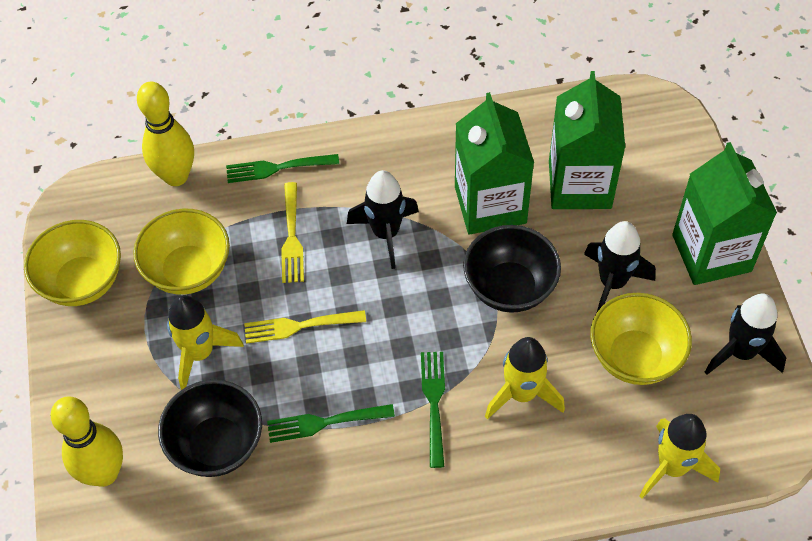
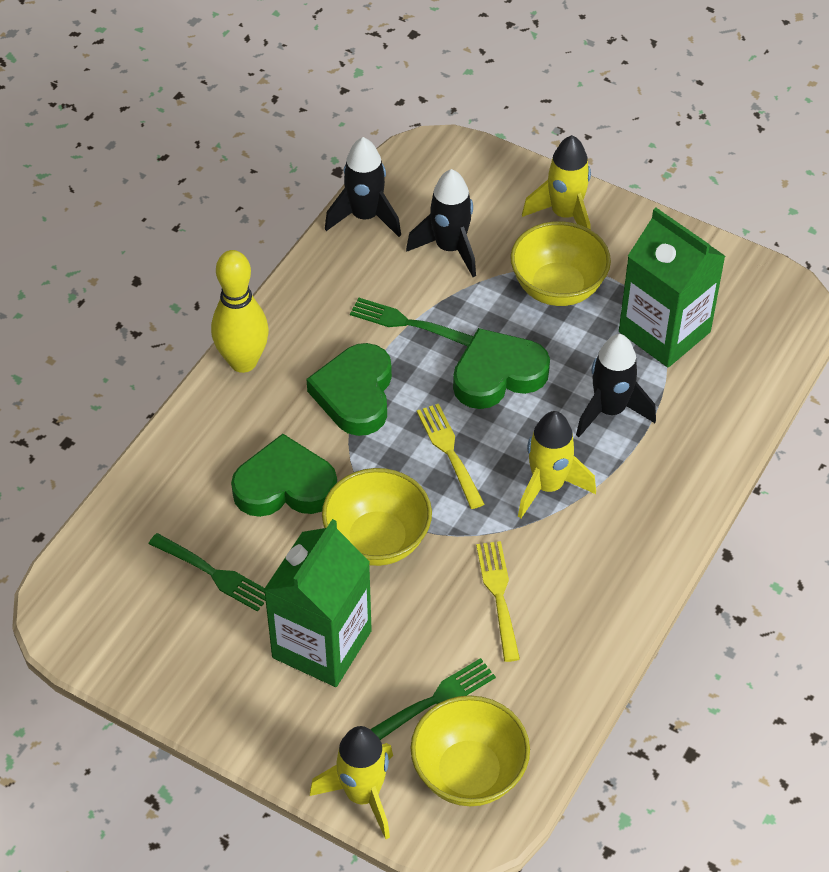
black bowl: 2 -> 0
green carton: 3 -> 2
green heart: 0 -> 3
yellow bowling pin: 2 -> 1

